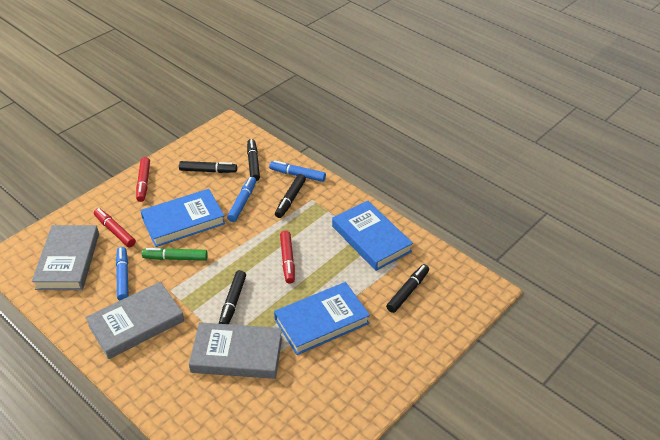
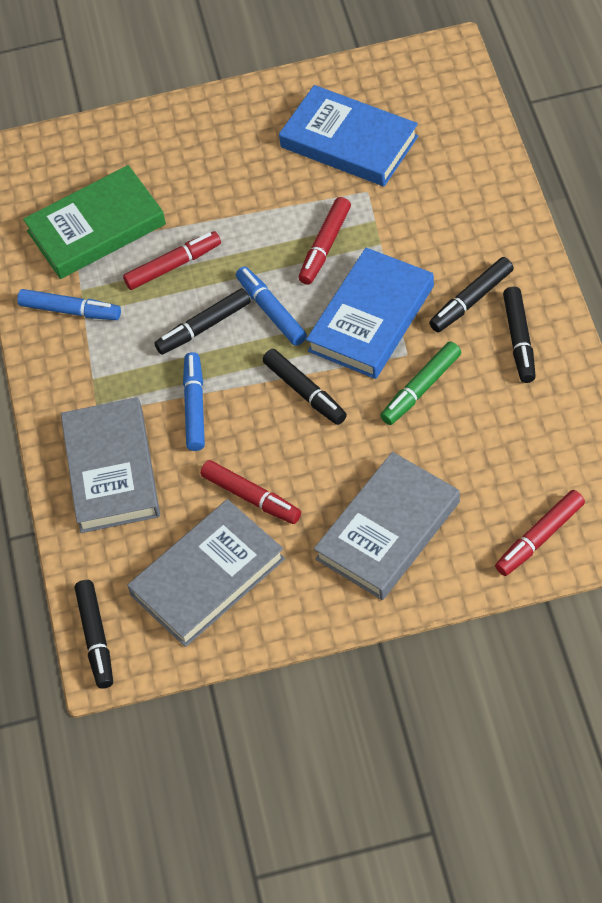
blue book: 3 -> 2
green book: 0 -> 1
red marker: 3 -> 4

